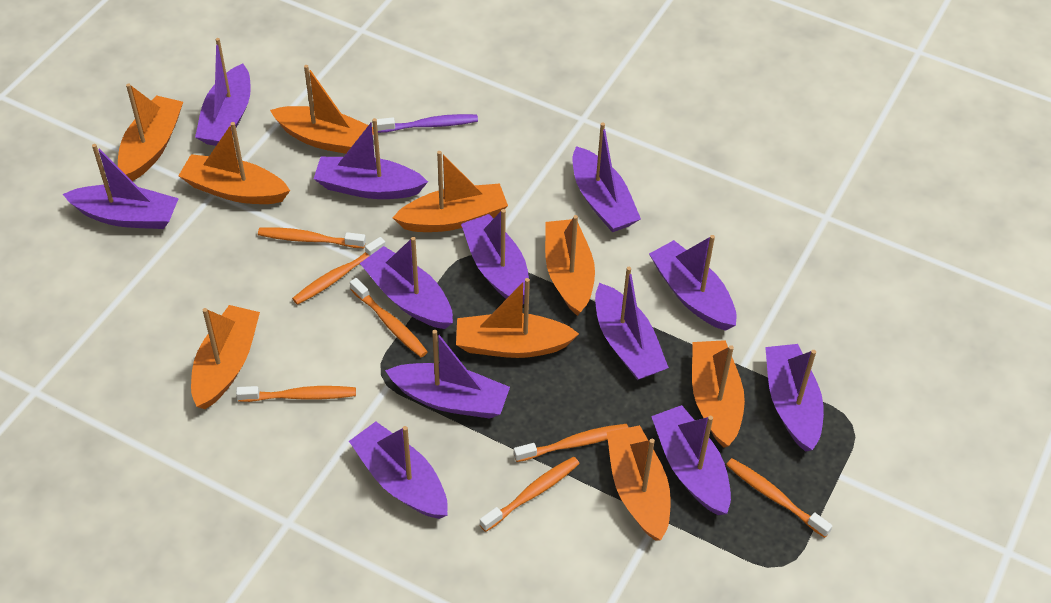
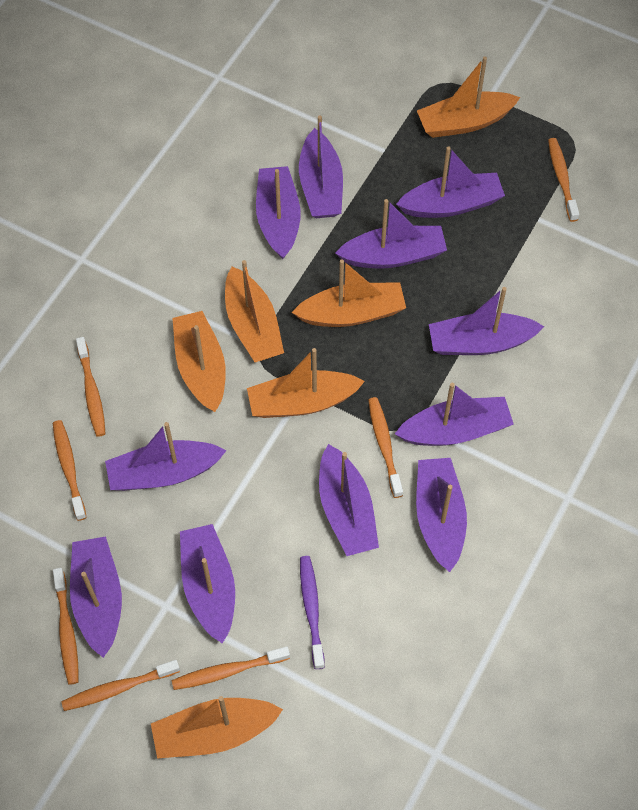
orange boat: 9 -> 6
purple boat: 12 -> 11

